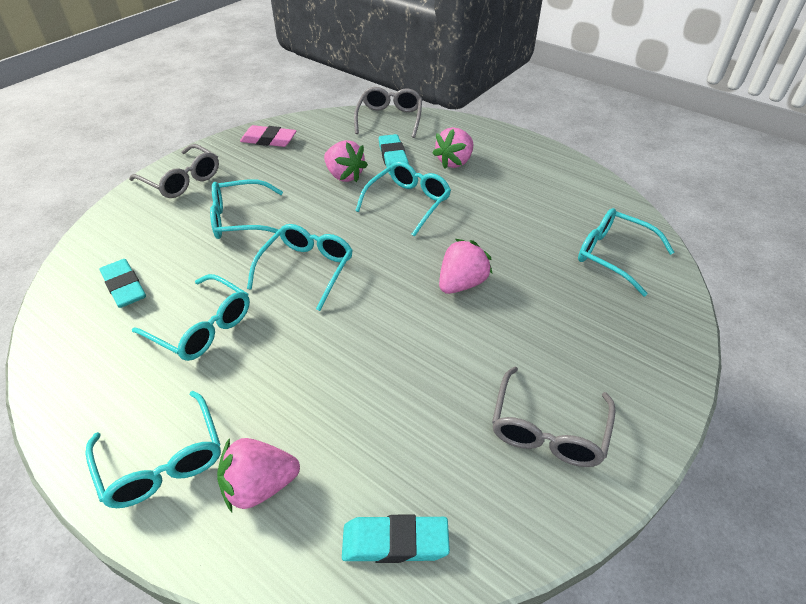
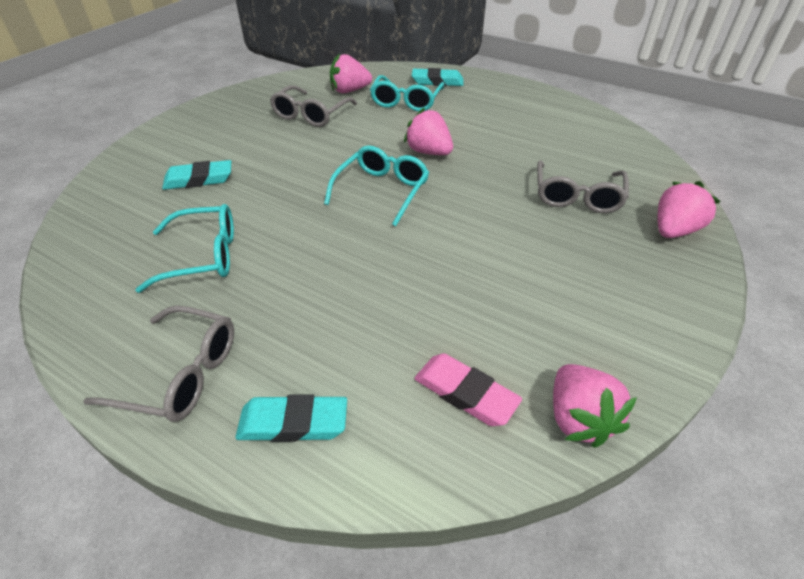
turquoise glasses: 6 -> 3

